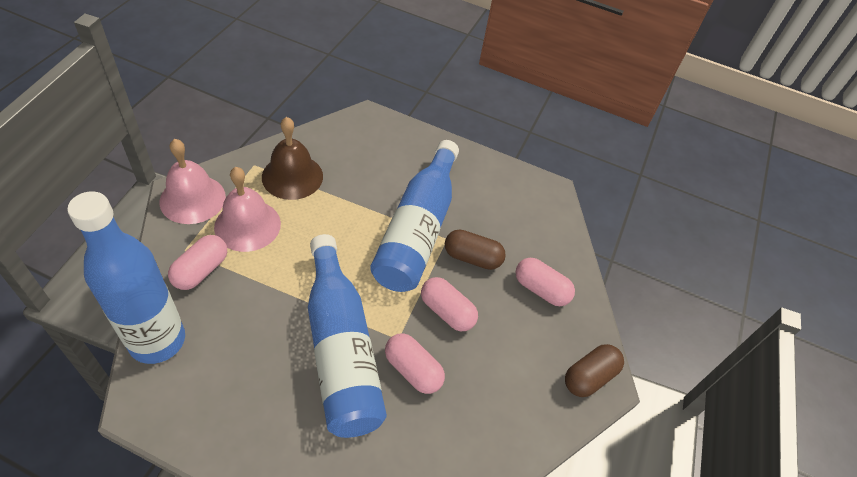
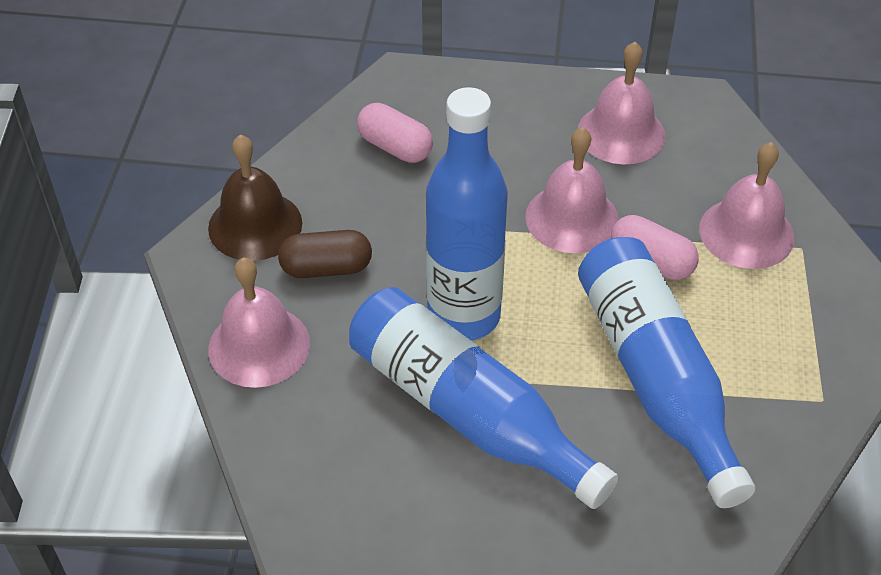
brown capsule: 2 -> 1
pink bell: 2 -> 4
pink capsule: 4 -> 2

